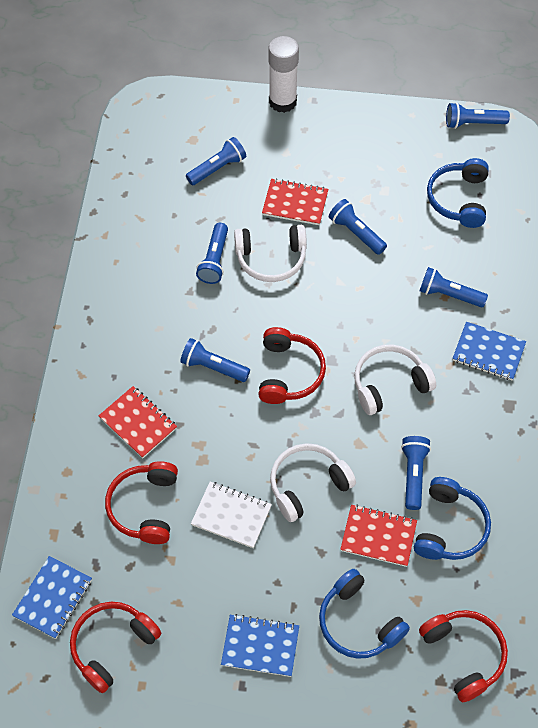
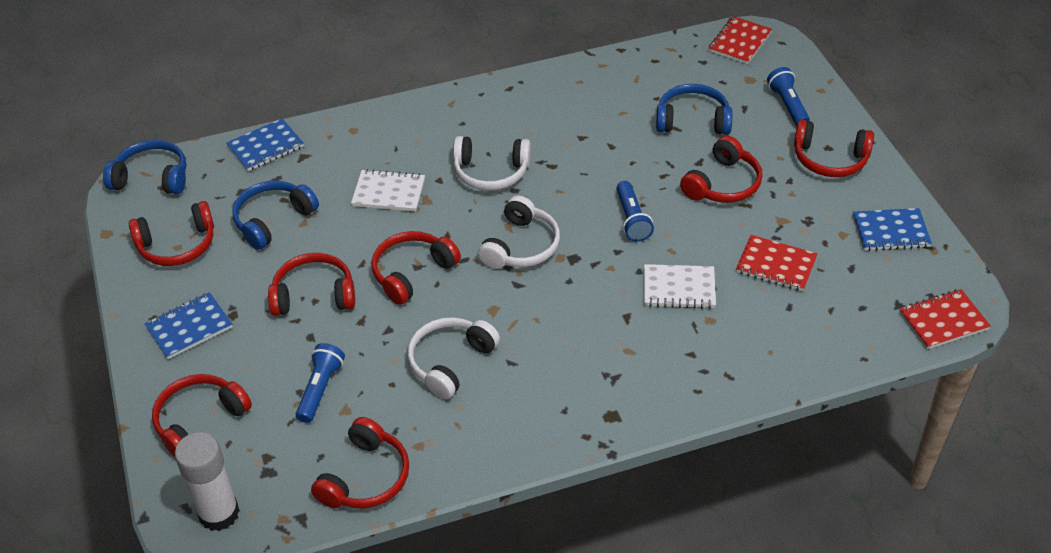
blue flashlight: 7 -> 3
red headphones: 4 -> 7
white notebook: 1 -> 2

